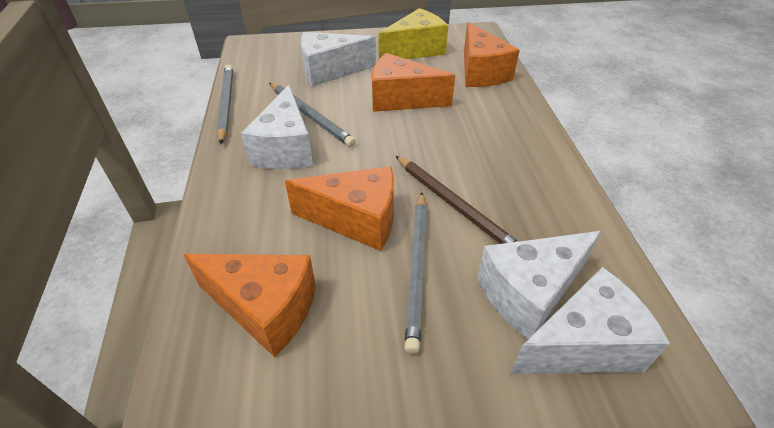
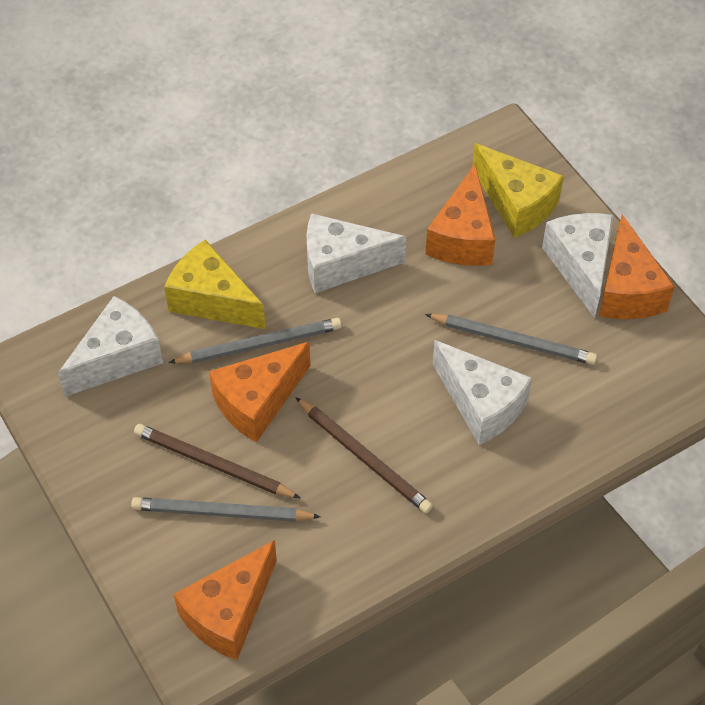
brown pencil: 1 -> 2
yellow cheese: 1 -> 2

